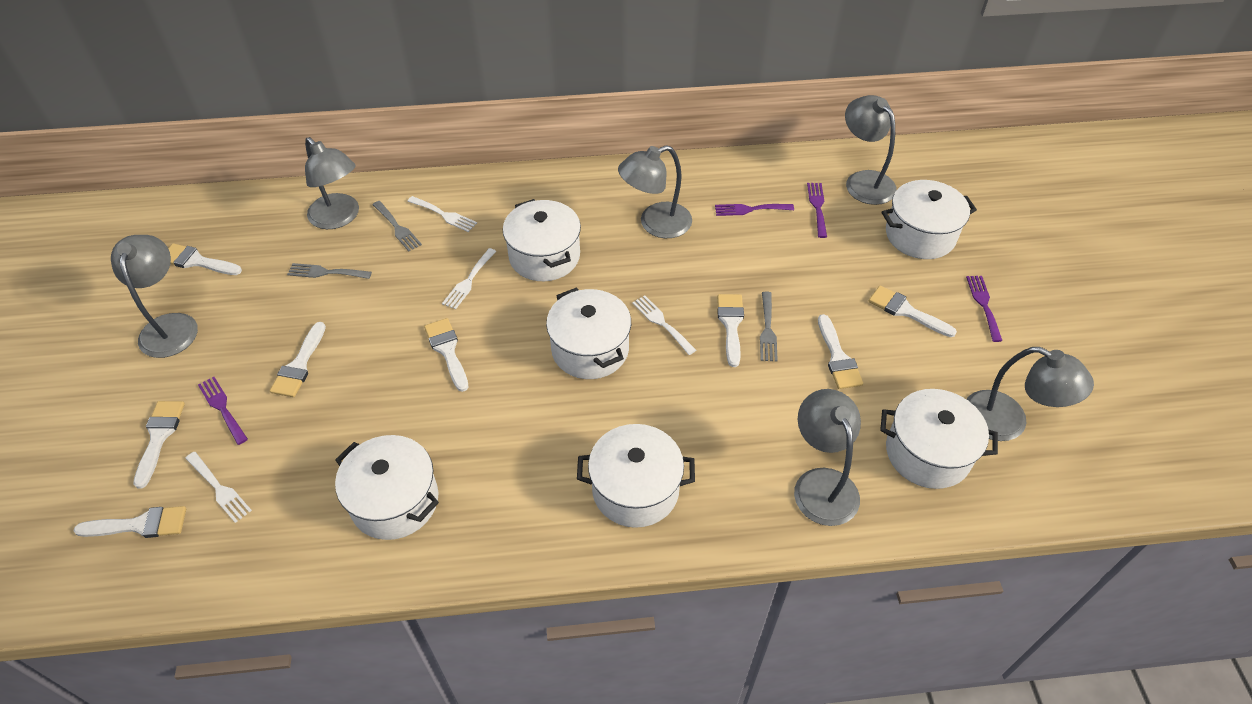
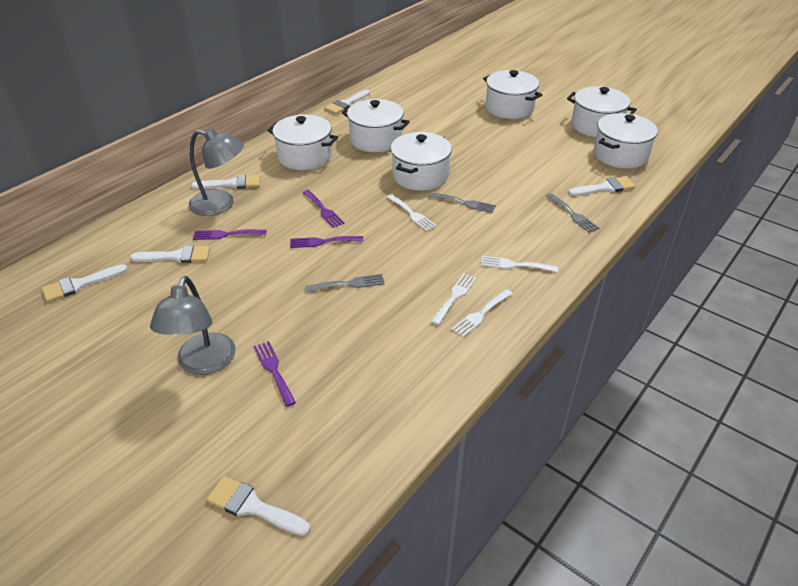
grey lamp: 6 -> 2
white brush: 8 -> 6

